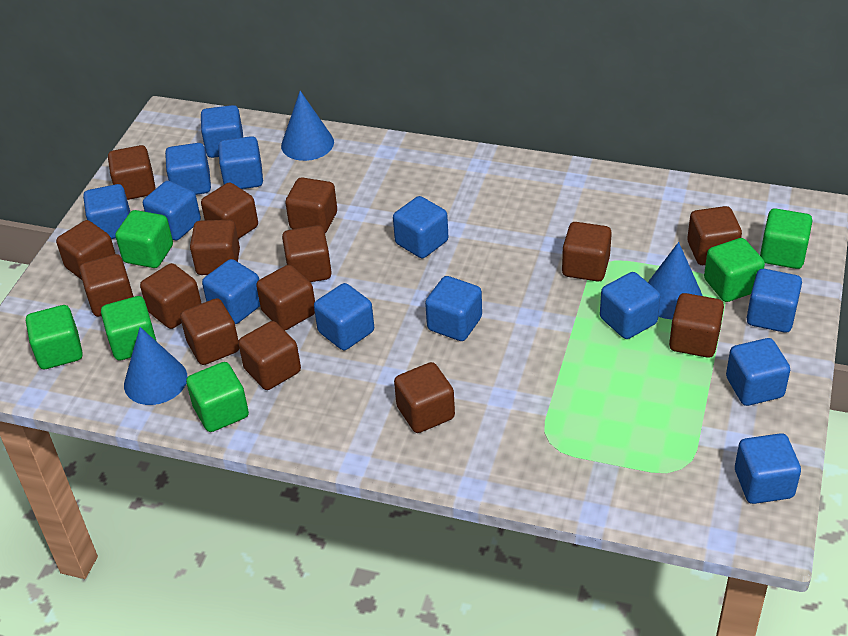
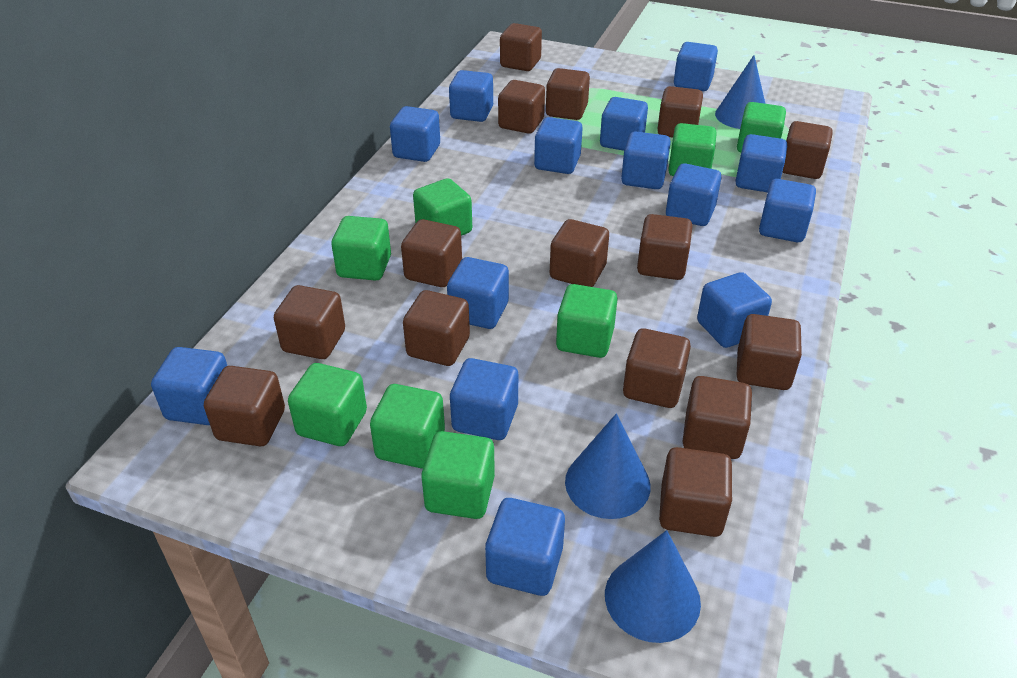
blue cube: 13 -> 14
green cube: 6 -> 8

